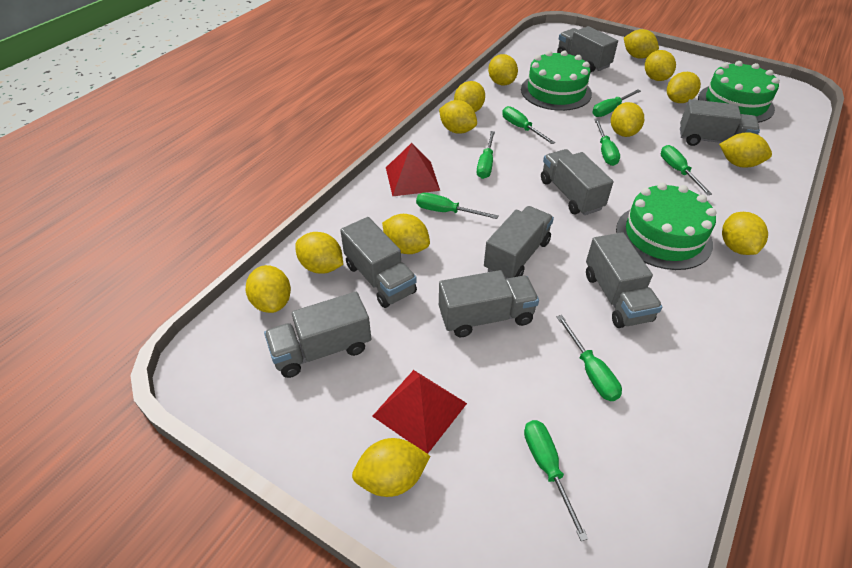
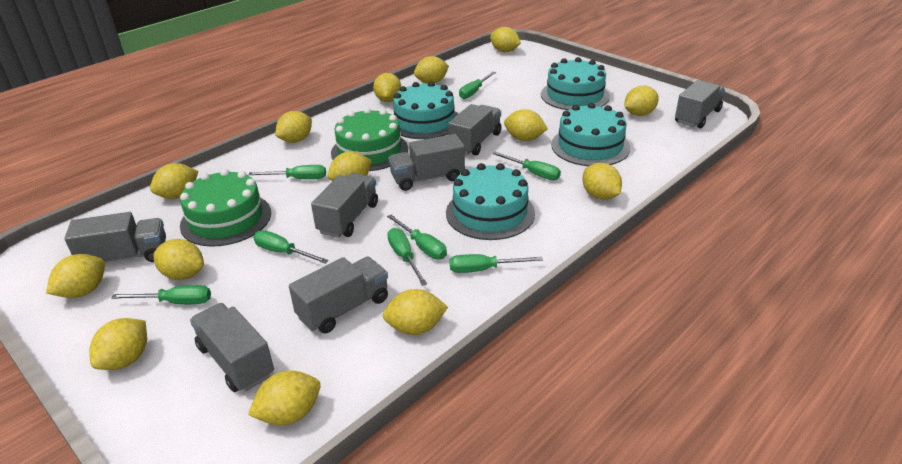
green cake: 3 -> 2
grey truck: 8 -> 7
red pyramid: 2 -> 0
turquoise cake: 0 -> 4
yellow lemon: 13 -> 14

